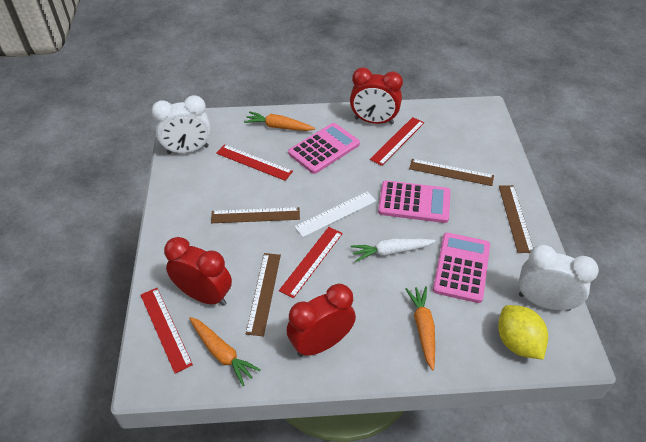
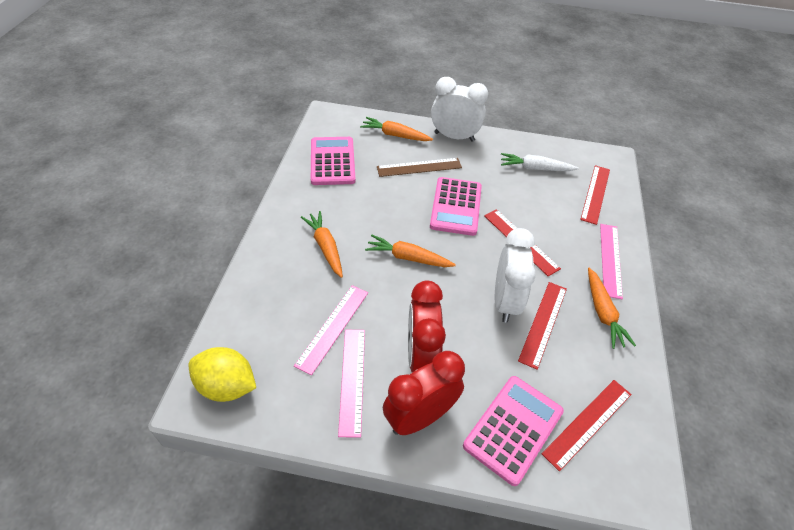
brown ruler: 4 -> 1
orange carrot: 3 -> 4
pink ruler: 0 -> 3
red clock: 3 -> 2
white ruler: 1 -> 0

